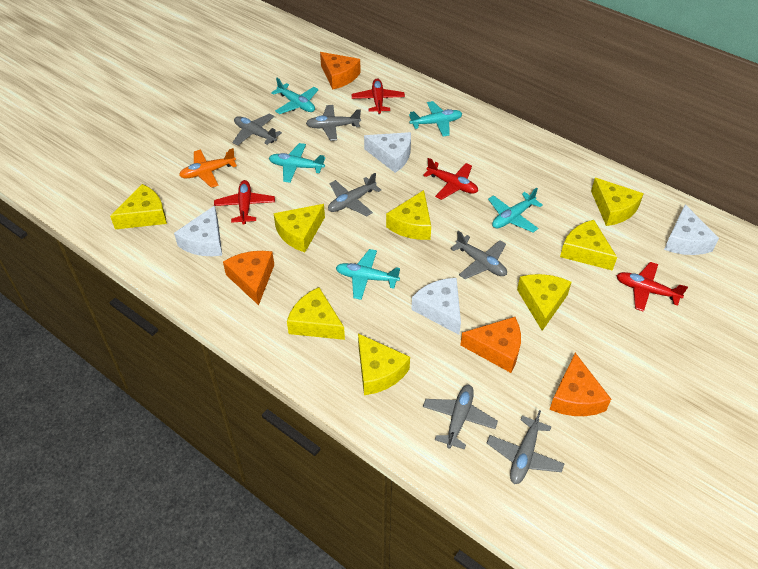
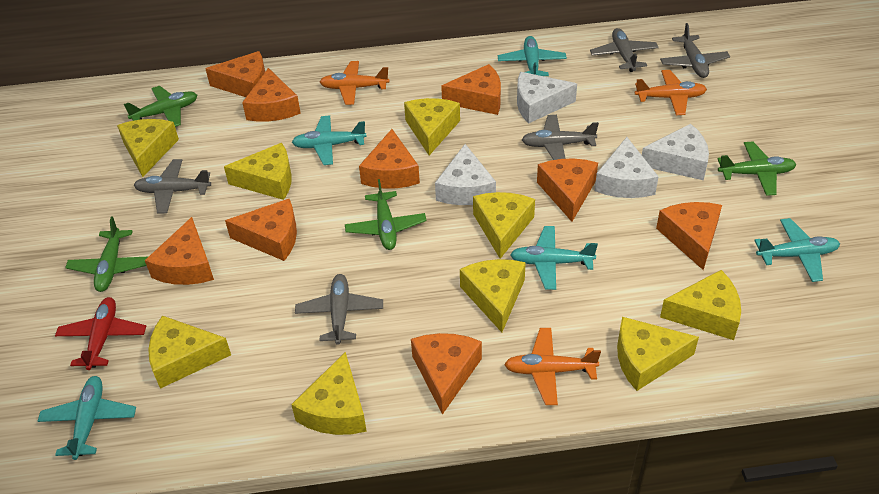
green plane: 0 -> 4
grey plane: 6 -> 5
orange cheese: 4 -> 9
orange plane: 1 -> 3
red plane: 4 -> 1
yellow cheese: 8 -> 9

